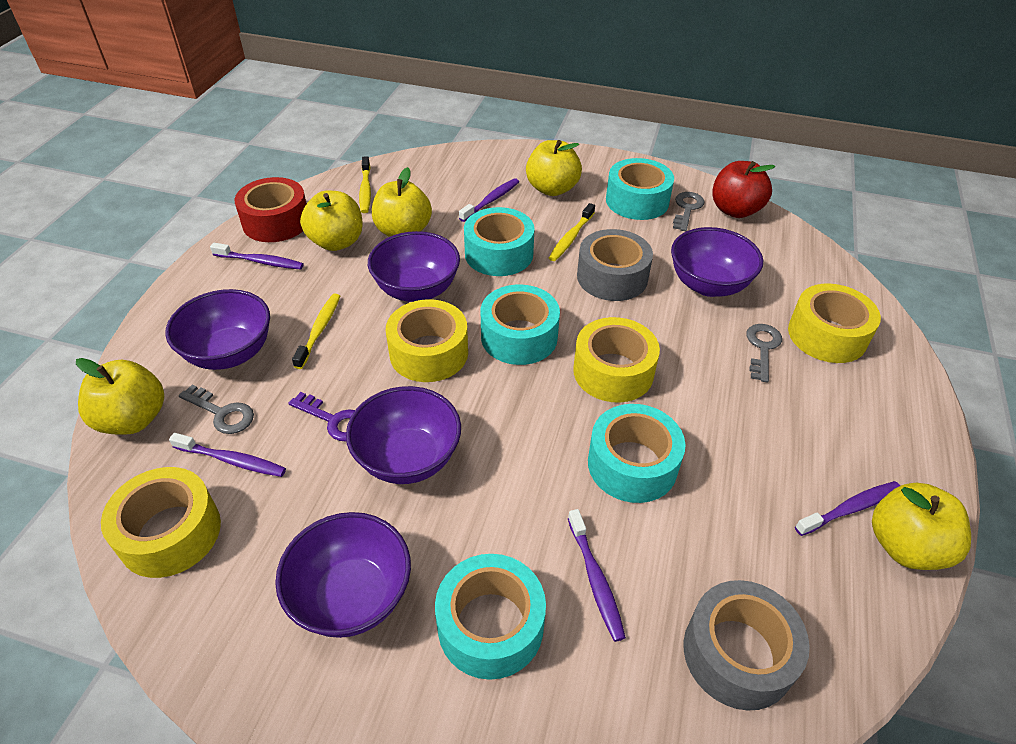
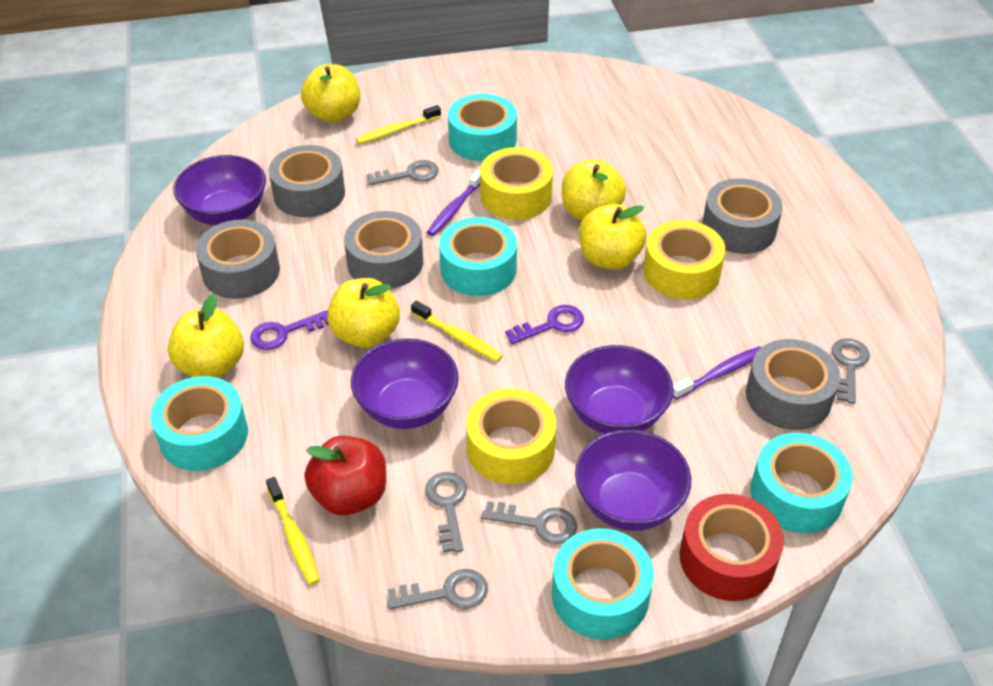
grey key: 3 -> 5
grey tape: 2 -> 5
purple bowl: 5 -> 4
purple key: 1 -> 2
purple toothbrush: 5 -> 2
yellow tape: 4 -> 3

